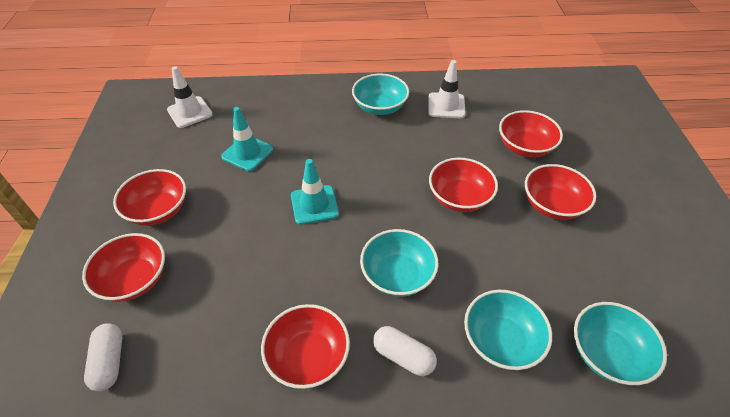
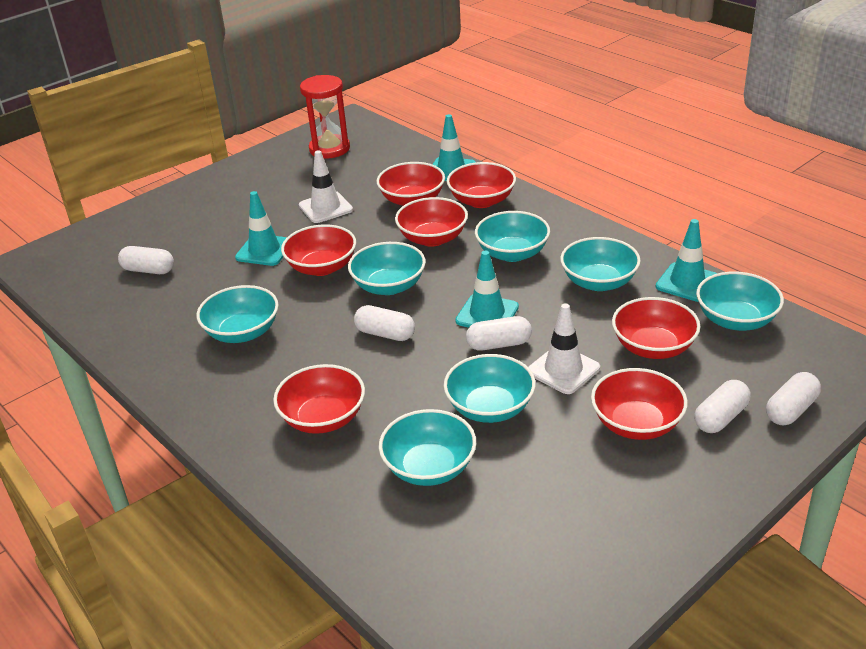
red bowl: 6 -> 7
red hourglass: 0 -> 1
turquoise bowl: 4 -> 7
turquoise traffic cone: 2 -> 4
white capsule: 2 -> 5

